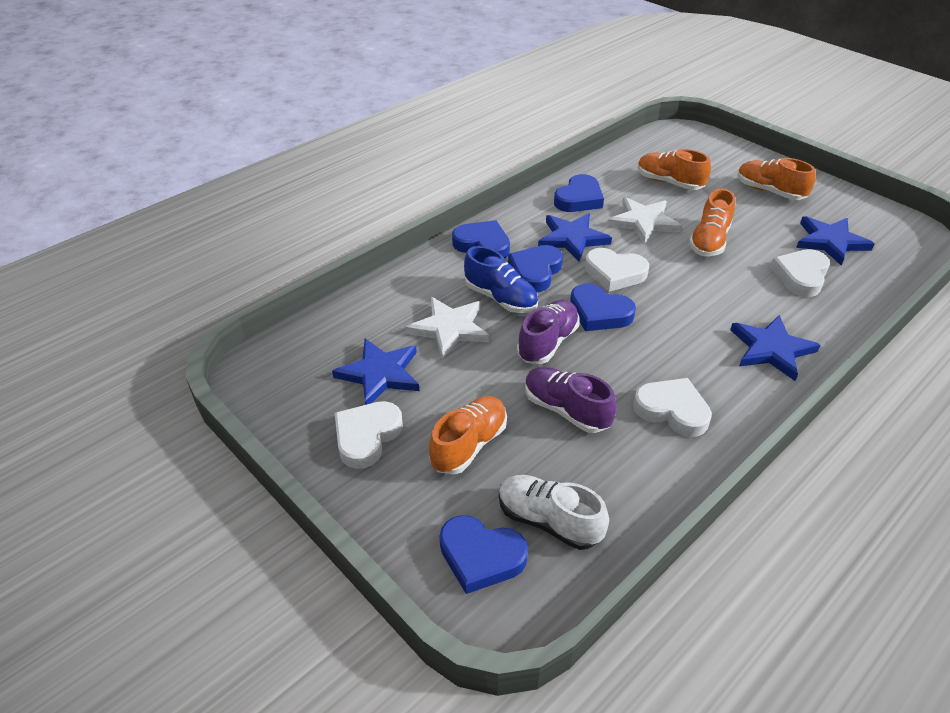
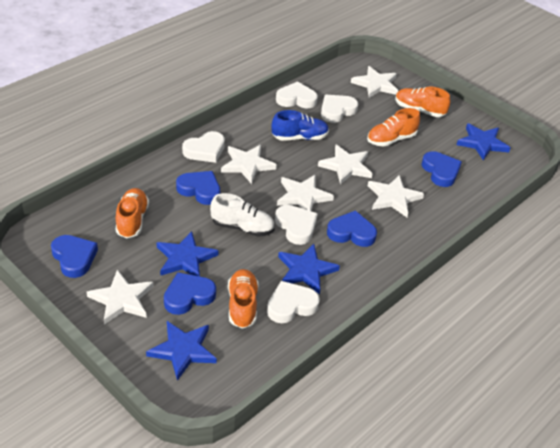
purple shoe: 2 -> 0
white heart: 4 -> 5
white star: 2 -> 6

